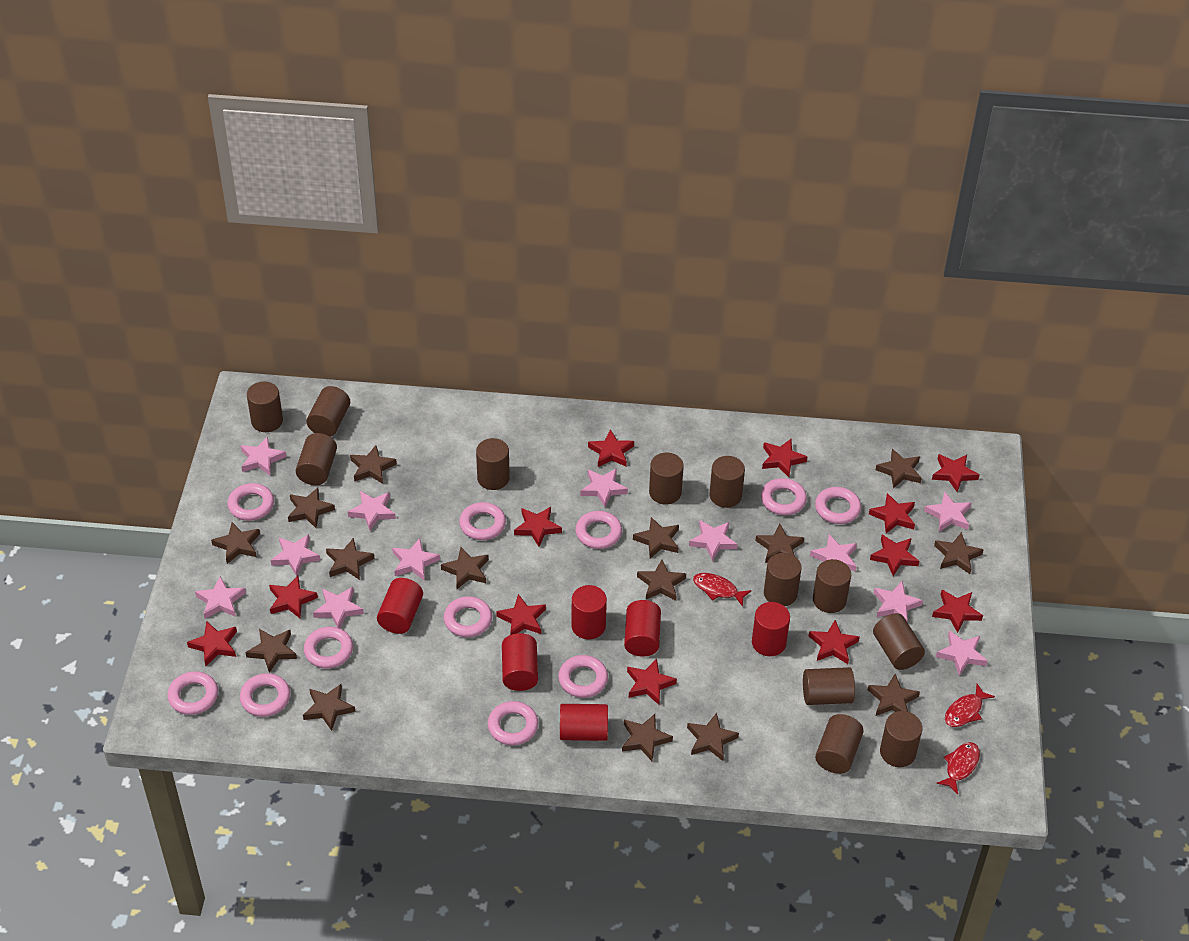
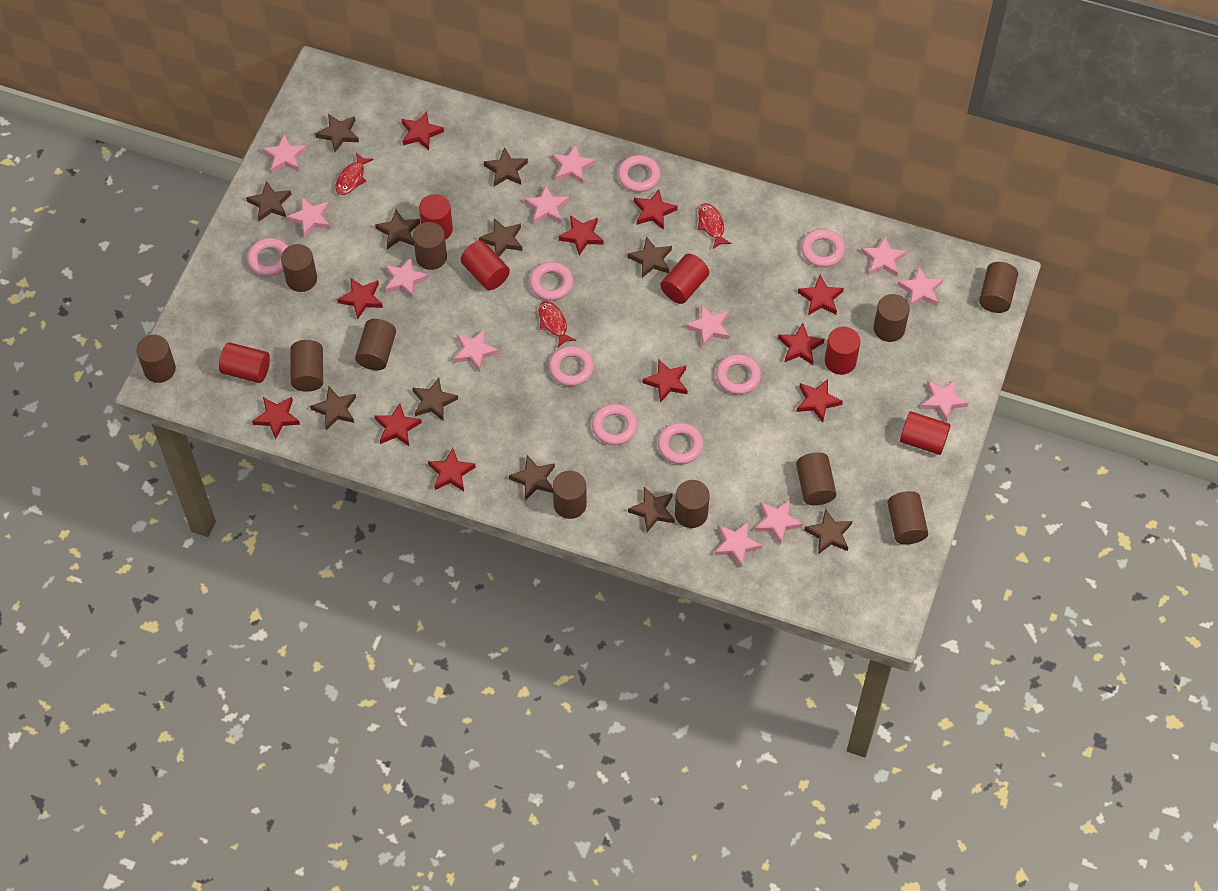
brown cylinder: 12 -> 11
brown star: 15 -> 11
pink ring: 11 -> 8
red star: 12 -> 11

